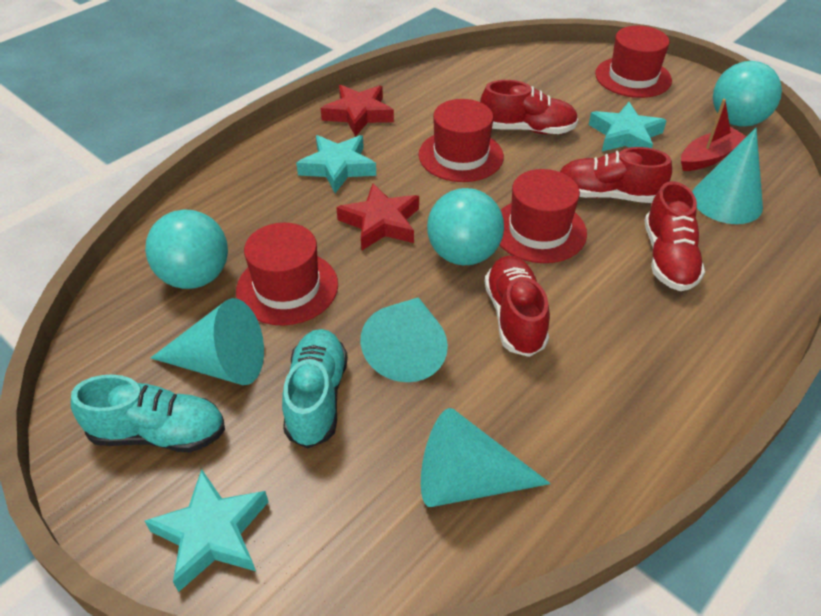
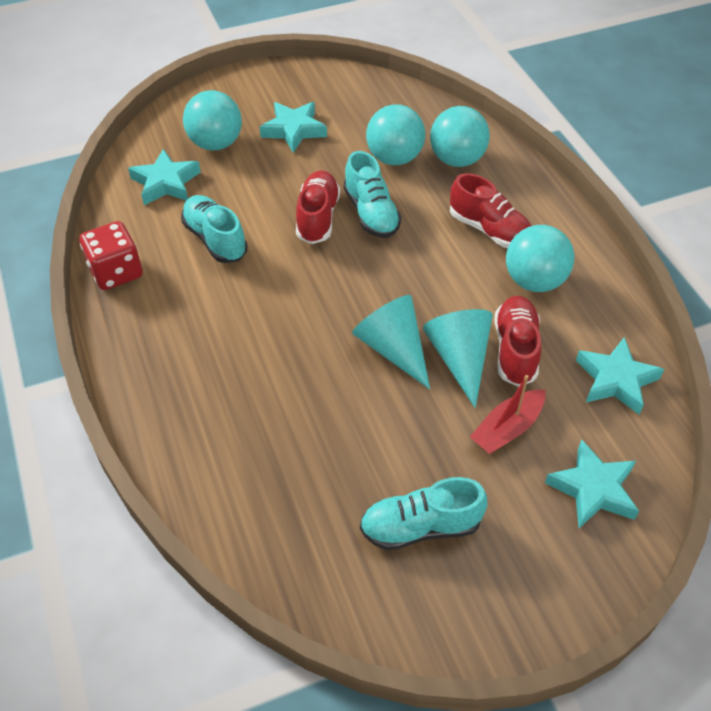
red dice: 0 -> 1
red hat: 4 -> 0
red shoe: 4 -> 3
red star: 2 -> 0
turquoise ball: 3 -> 4
turquoise cone: 4 -> 2
turquoise shoe: 2 -> 3
turquoise star: 3 -> 4

